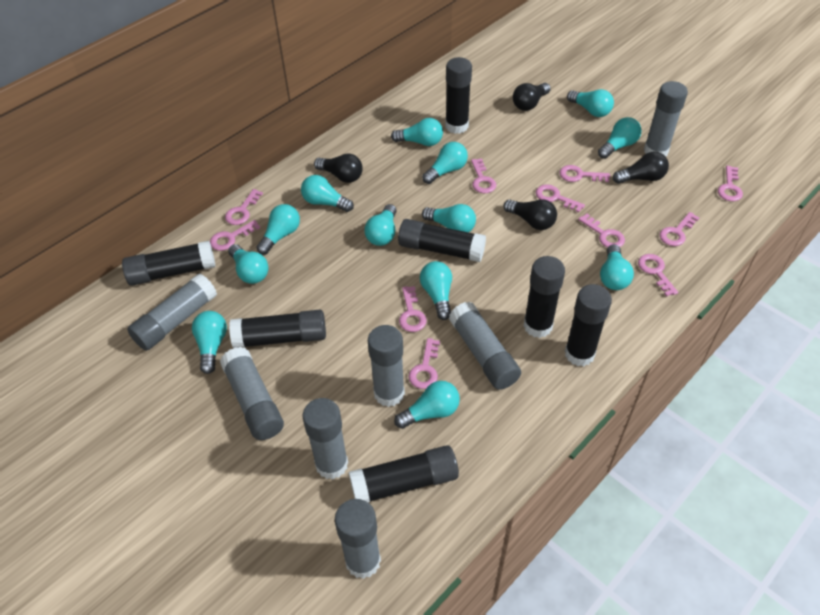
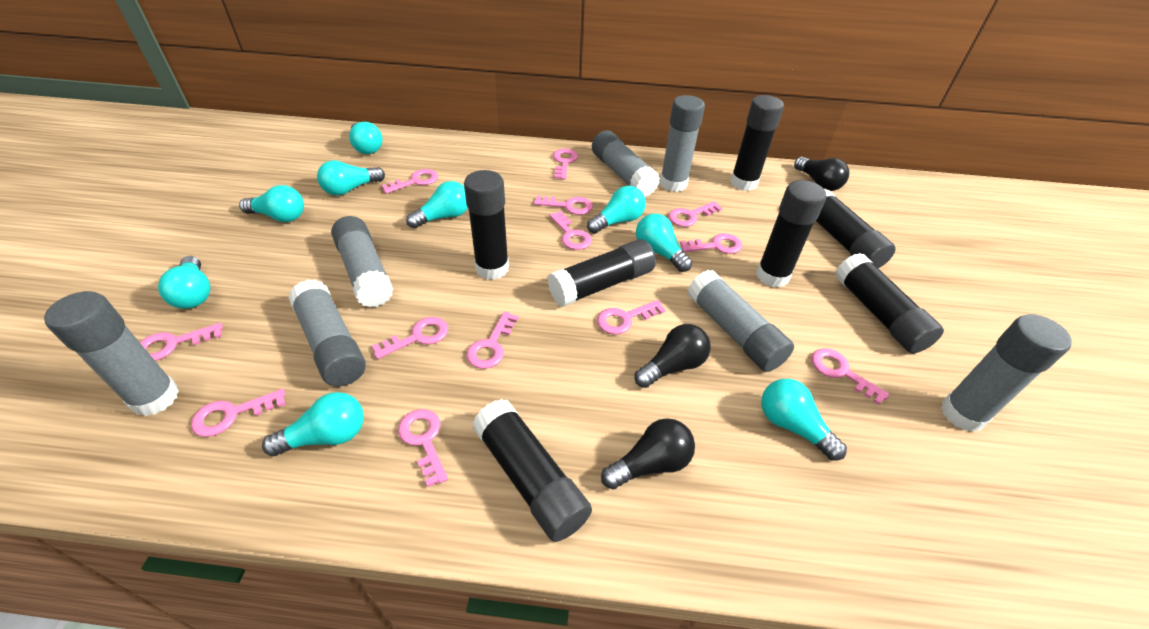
black light bulb: 4 -> 3
pink key: 11 -> 13
turquoise light bulb: 13 -> 9

